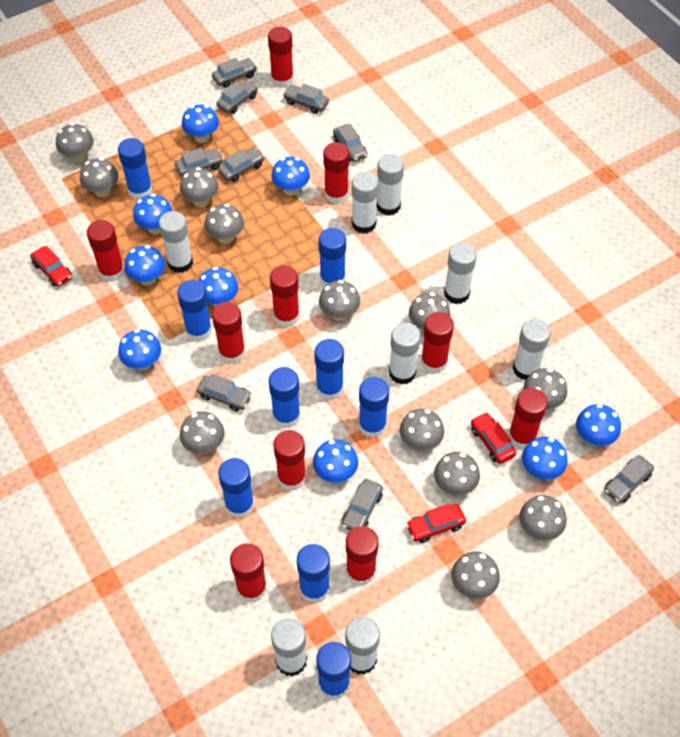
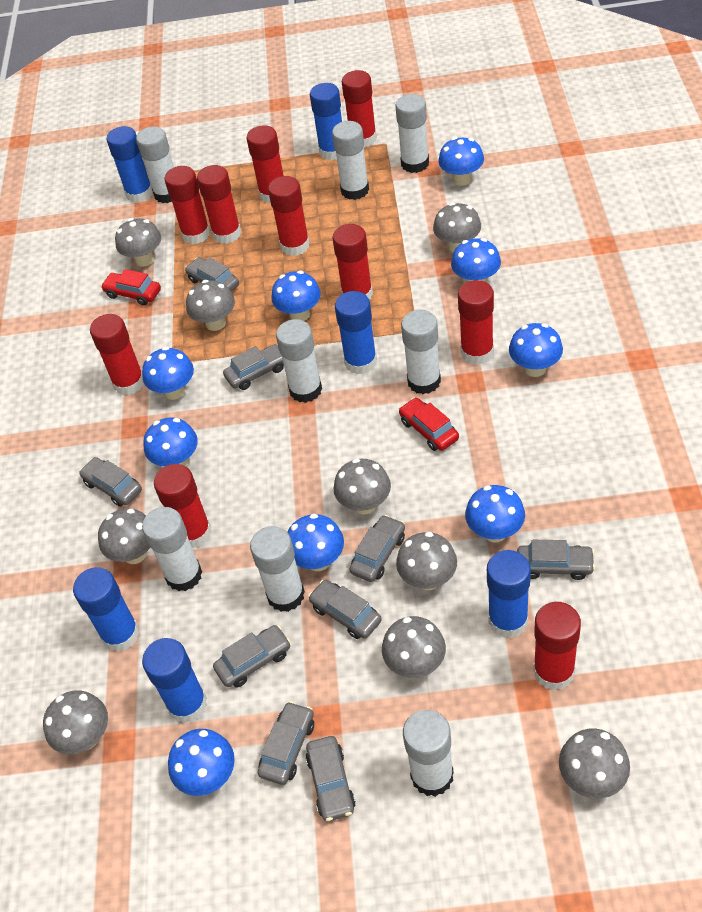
blue glue stick: 9 -> 6
grey mushroom: 12 -> 9
red car: 3 -> 2

